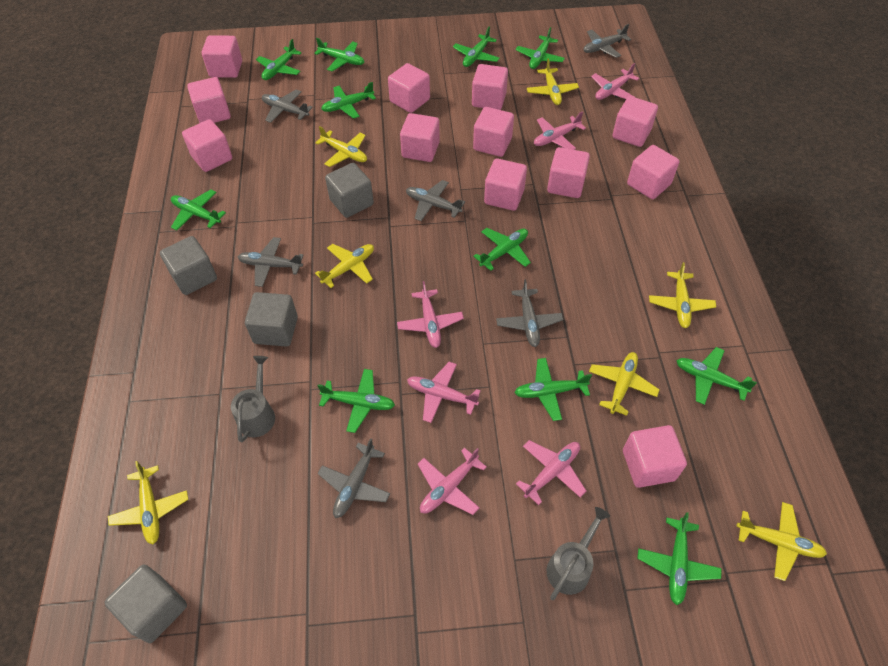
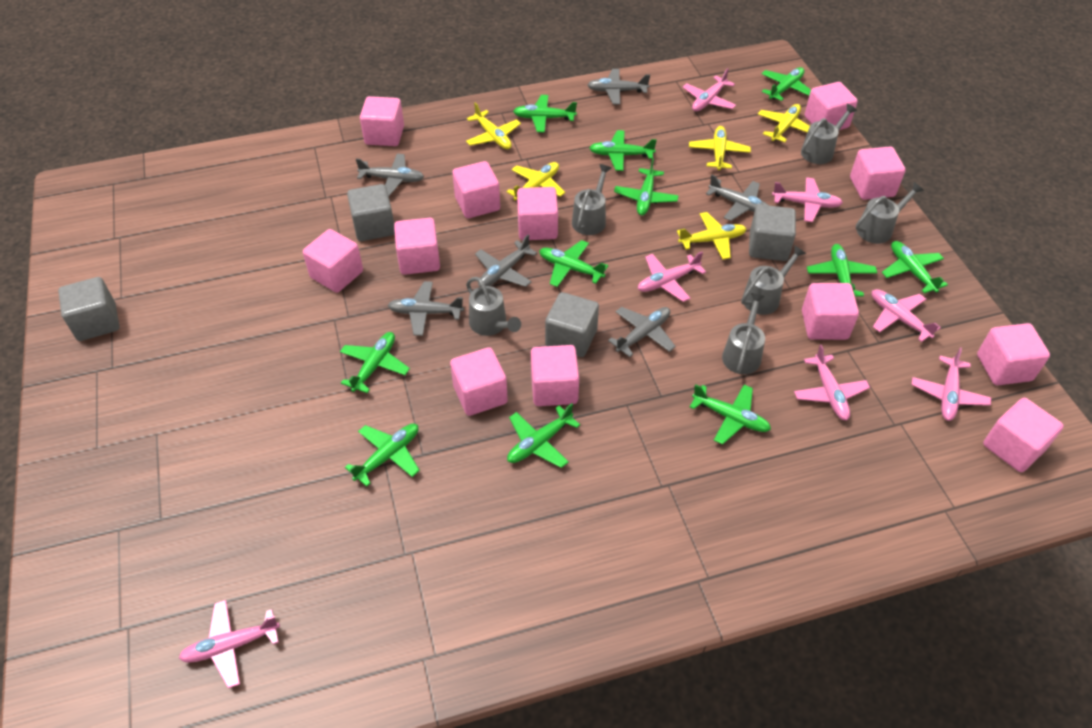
grey watering can: 2 -> 6
pink plane: 6 -> 7
yellow plane: 7 -> 5

